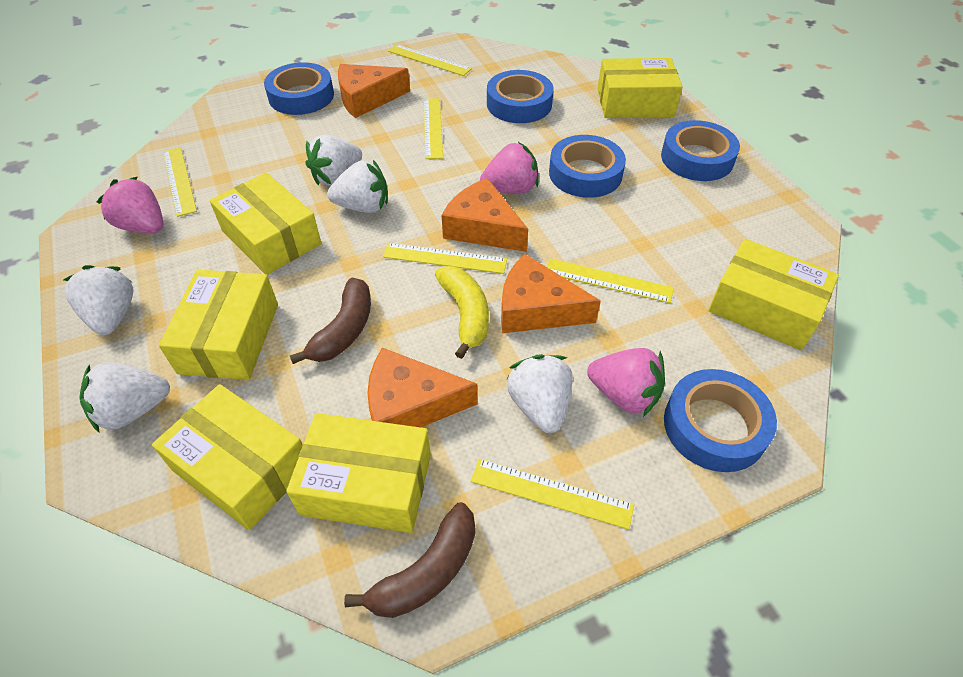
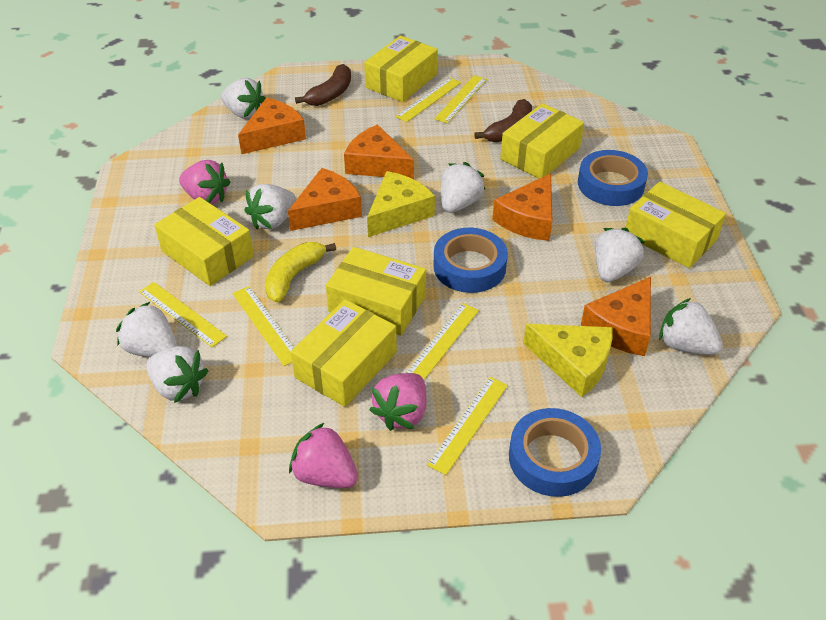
blue tape: 5 -> 3
orange cheese: 4 -> 5
white strawberry: 5 -> 7
yellow cheese: 0 -> 2

